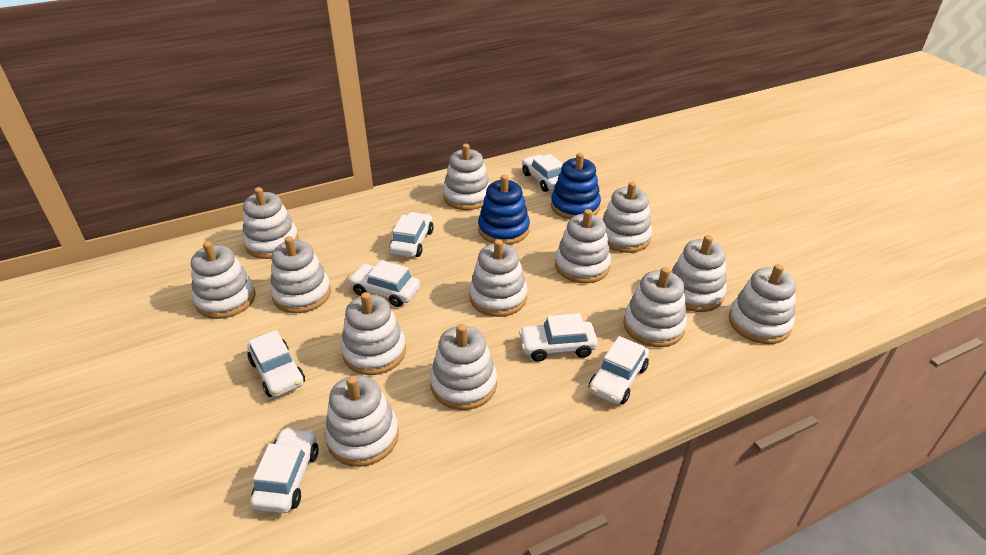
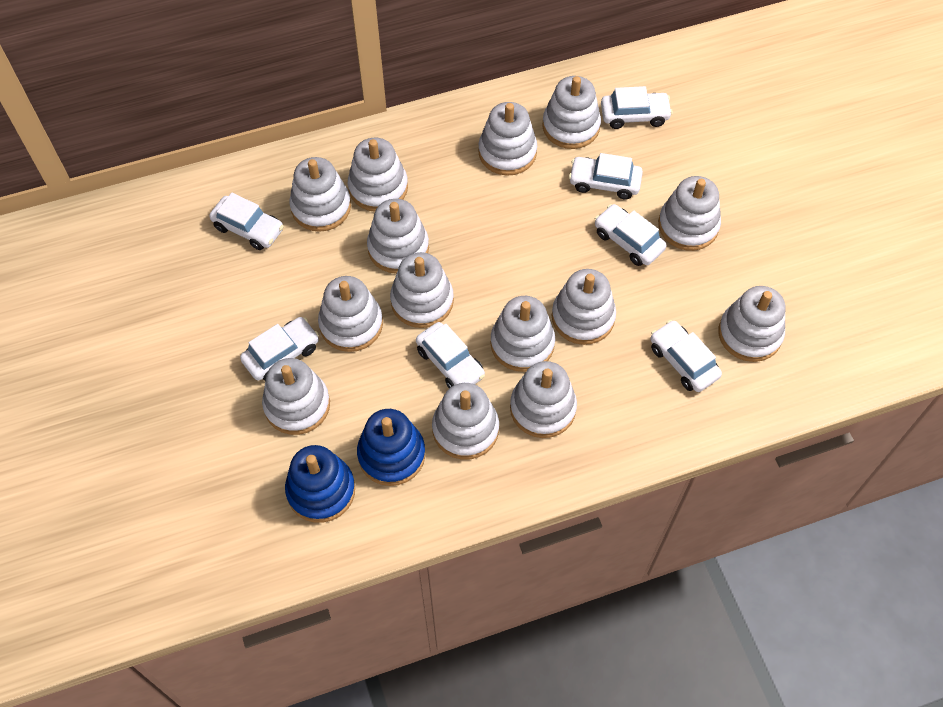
white stacking toy: 13 -> 14

